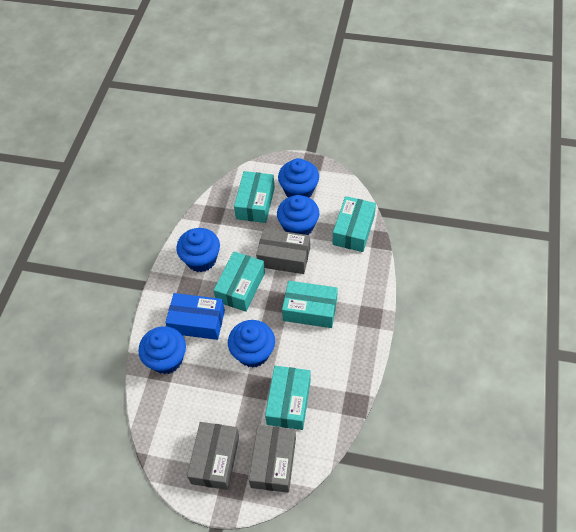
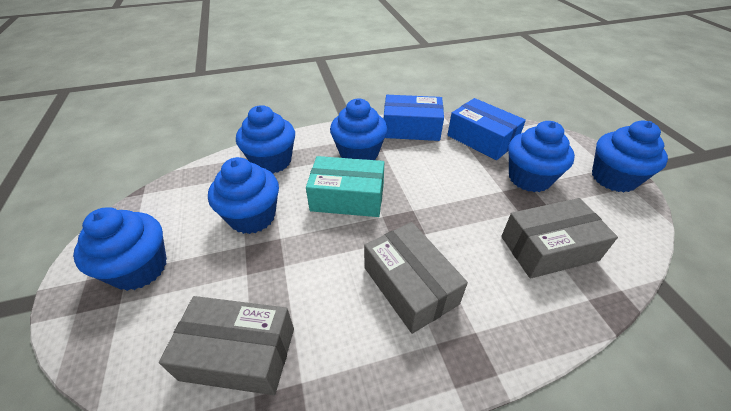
blue box: 1 -> 2
blue cupcake: 5 -> 6
turquoise box: 5 -> 1

